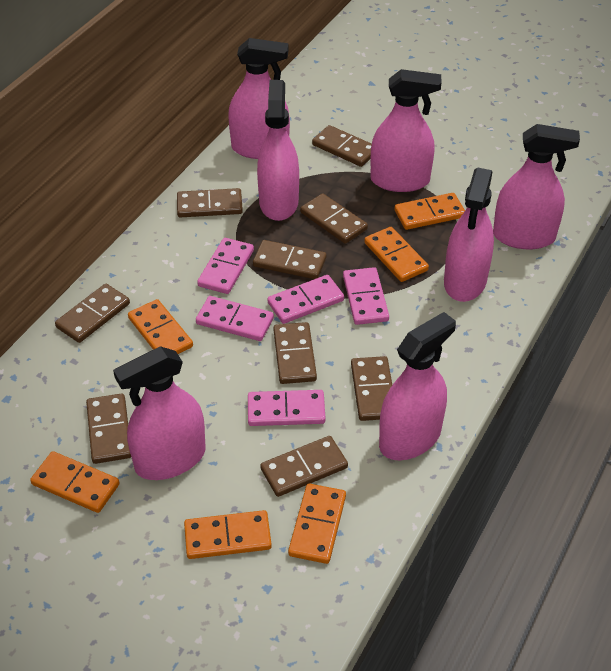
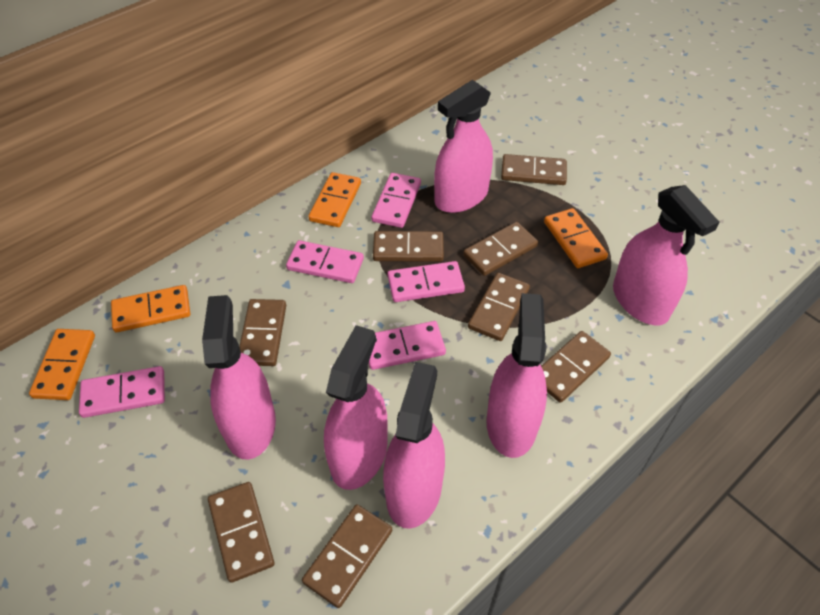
brown domino: 9 -> 8
orange domino: 6 -> 4
pink spray bottle: 7 -> 6

